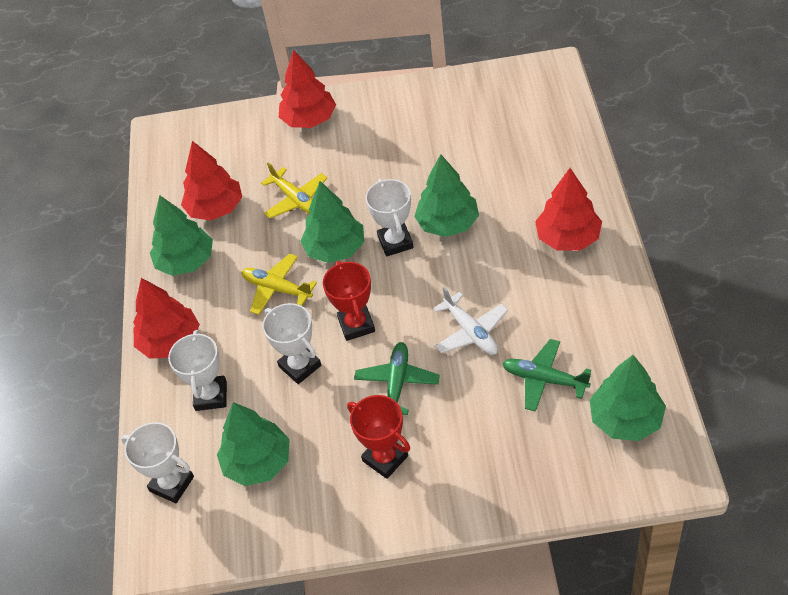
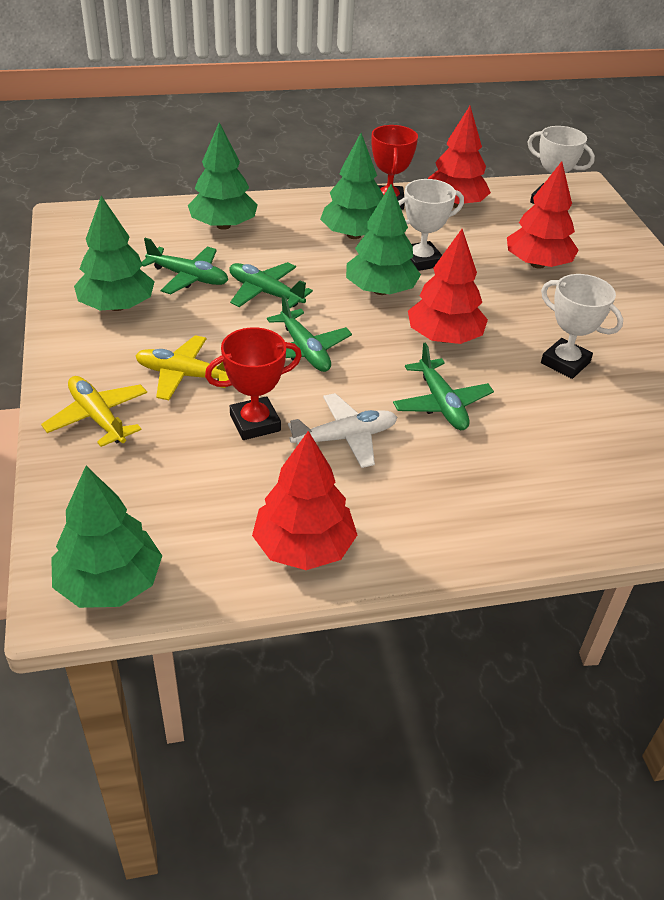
green plane: 2 -> 4
white trophy: 4 -> 3

